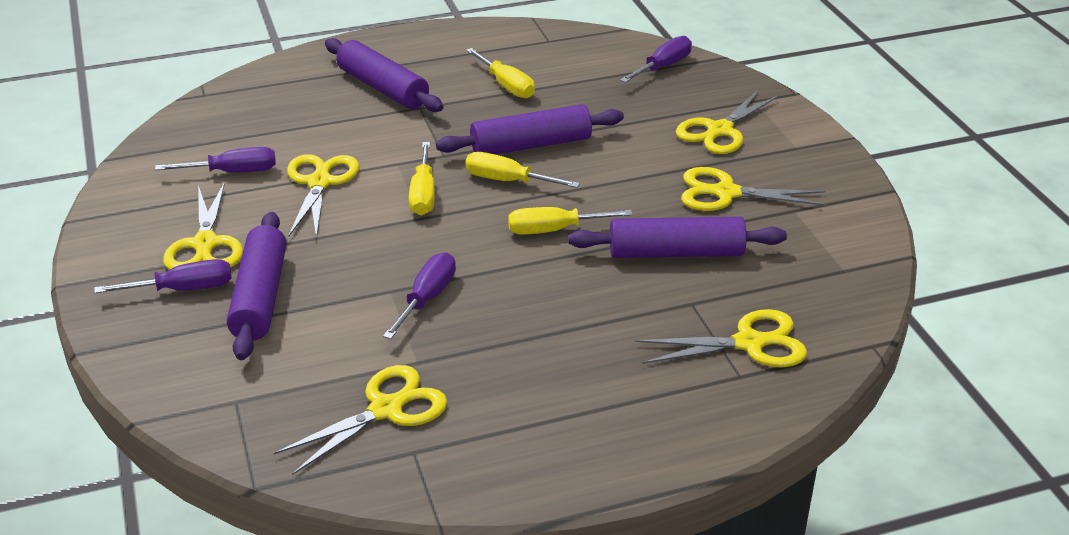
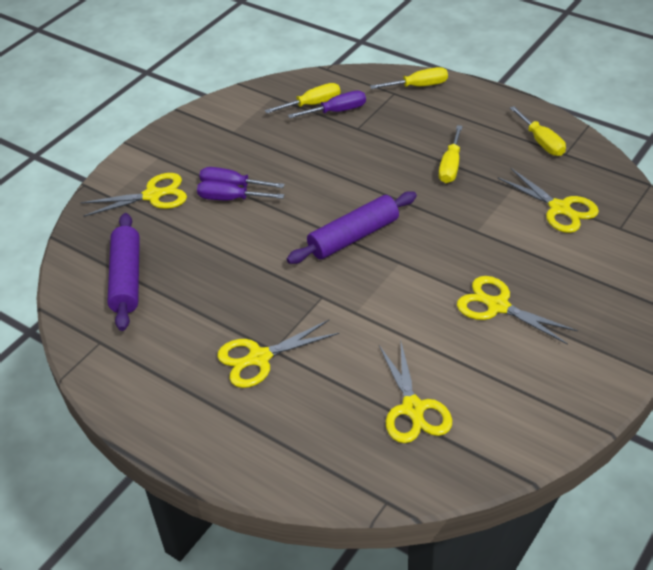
purple rolling pin: 4 -> 2
purple screwdriver: 4 -> 3
yellow scissors: 6 -> 5

